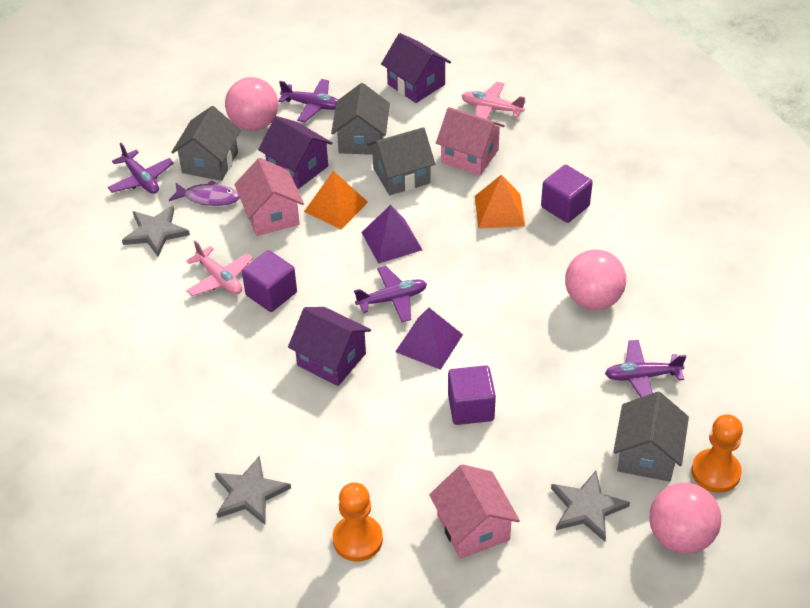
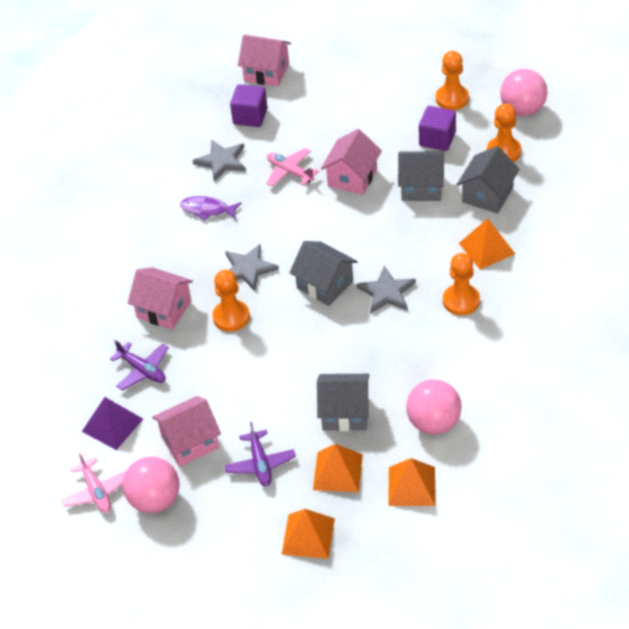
orange pawn: 2 -> 4
orange pyramid: 2 -> 4
pink house: 3 -> 4
purple cube: 3 -> 2
purple house: 3 -> 0
purple plane: 4 -> 2
purple pyramid: 2 -> 1

